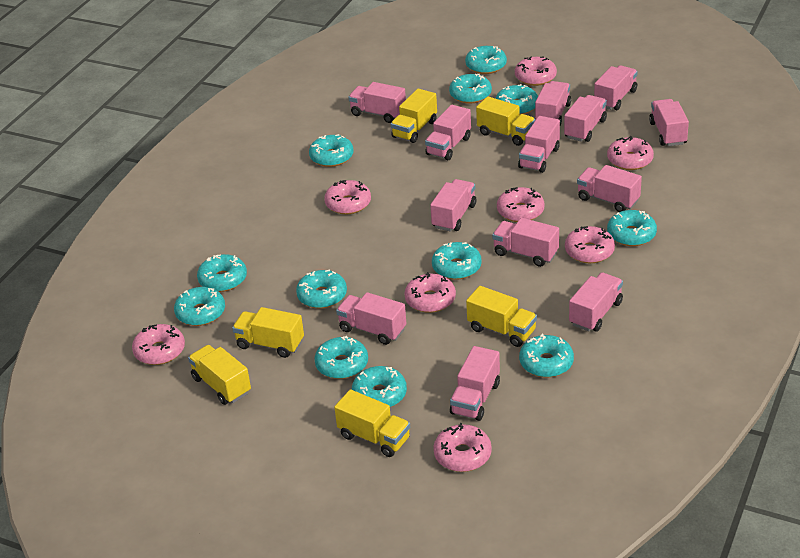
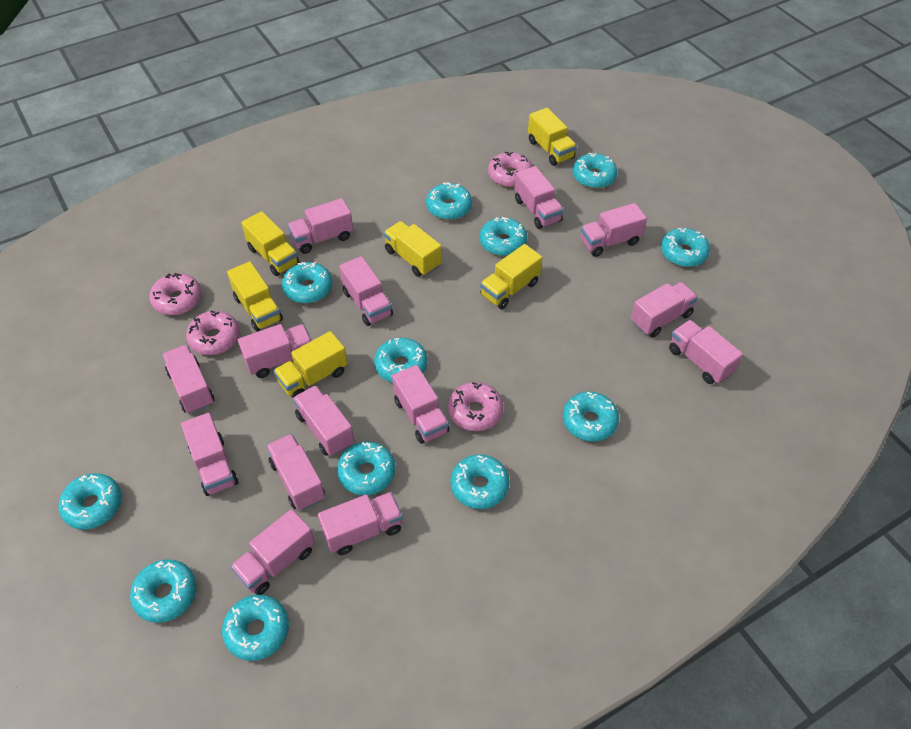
pink donut: 8 -> 4
pink truck: 13 -> 14

